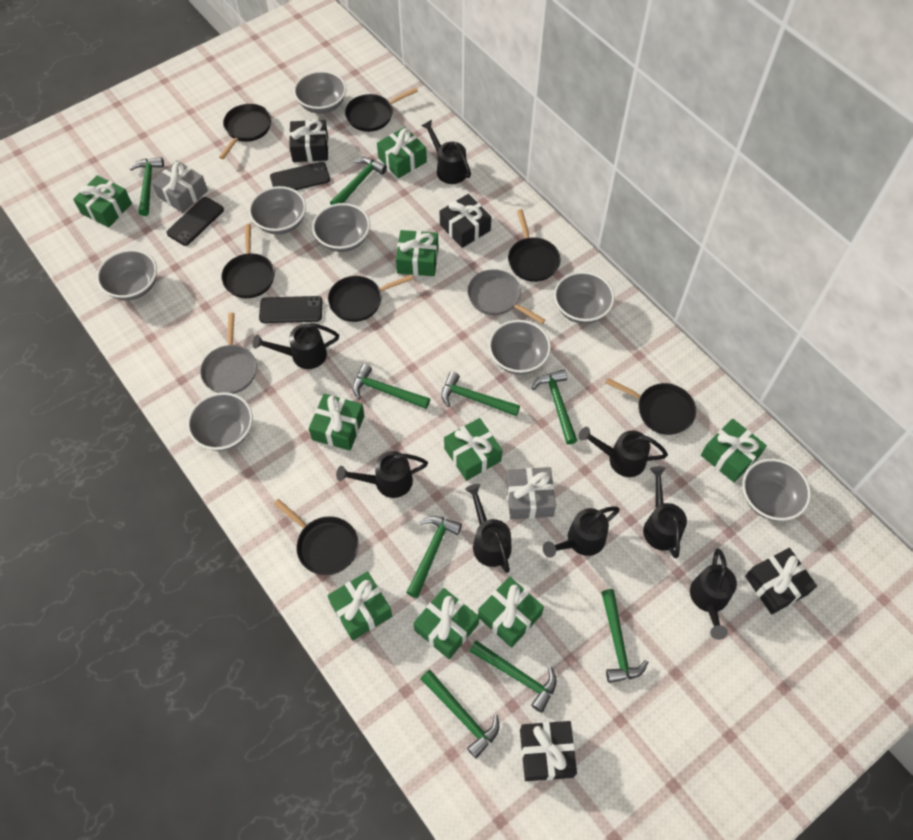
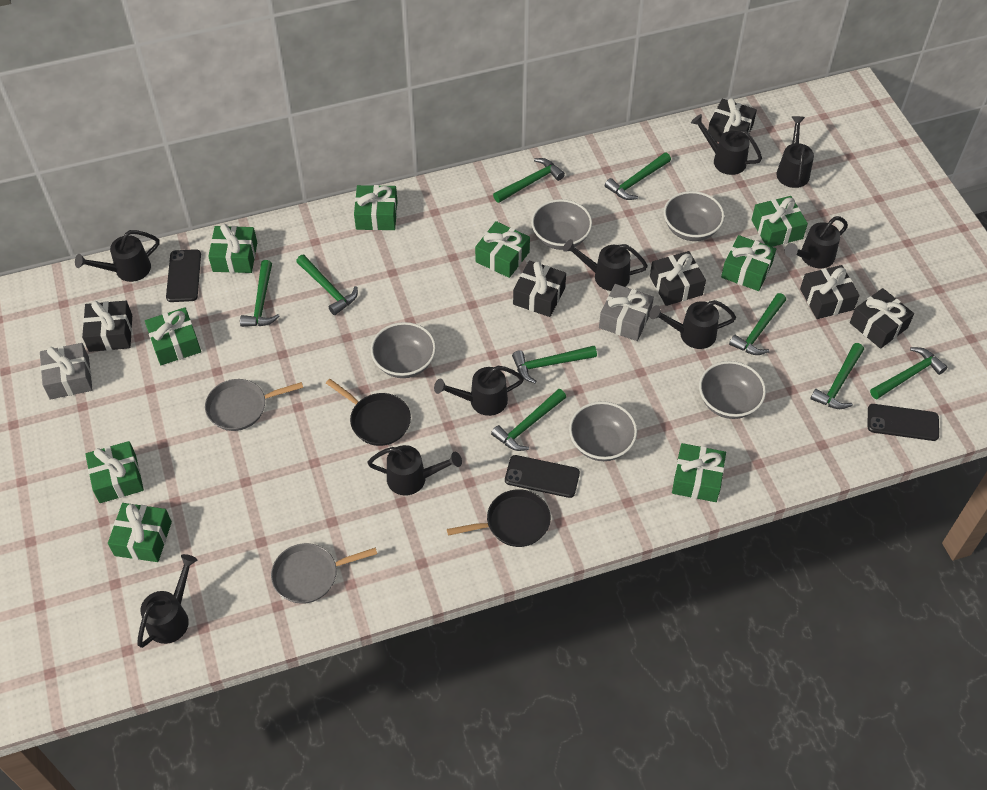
black gift: 4 -> 6
black pan: 7 -> 2
black watering can: 8 -> 9
grey bowl: 8 -> 5

